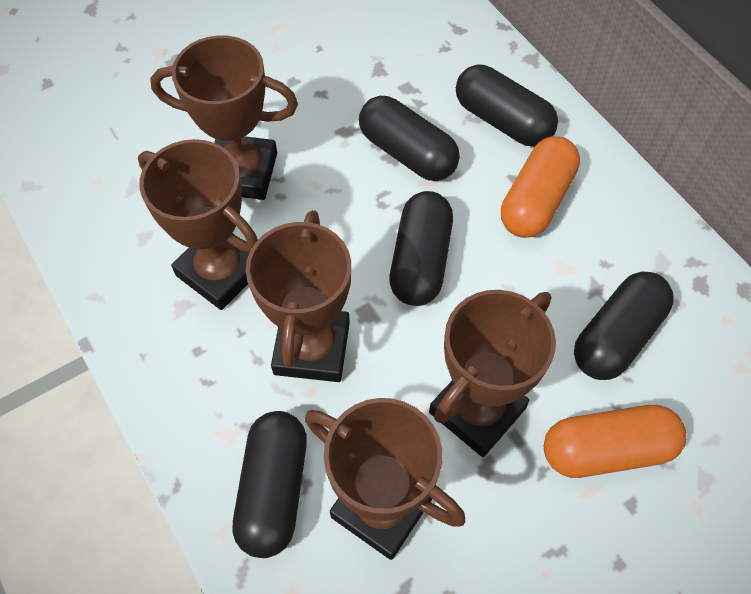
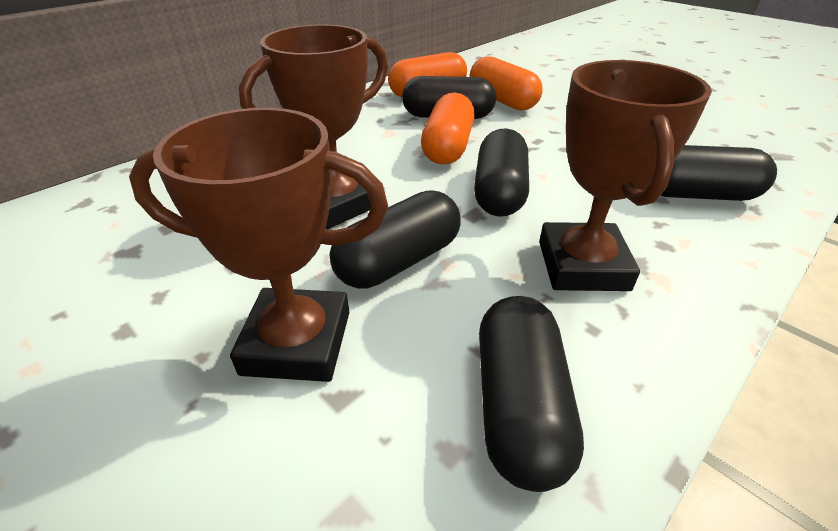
brown trophy: 5 -> 3
orange capsule: 2 -> 3

